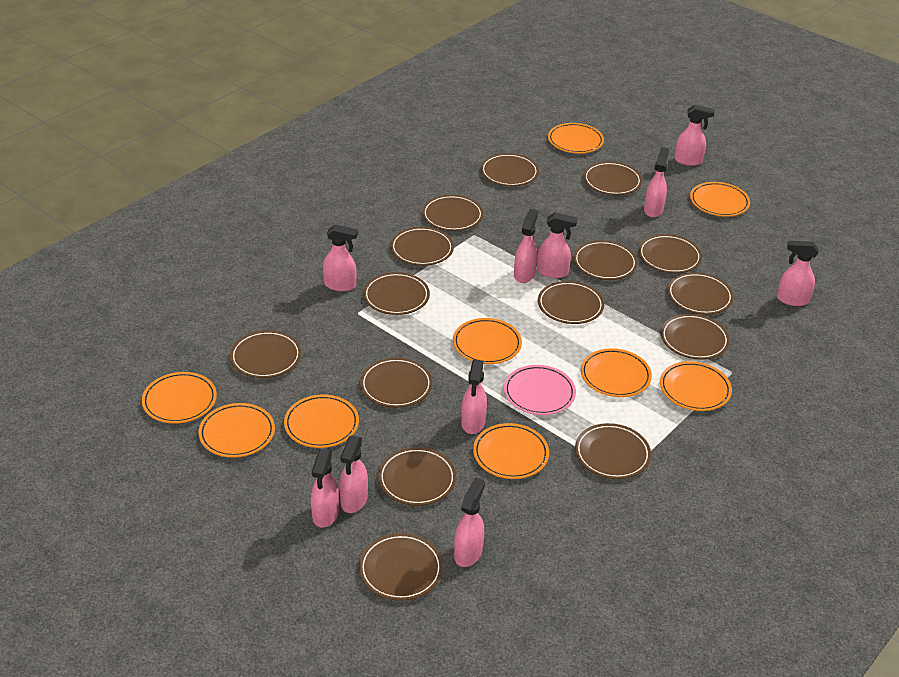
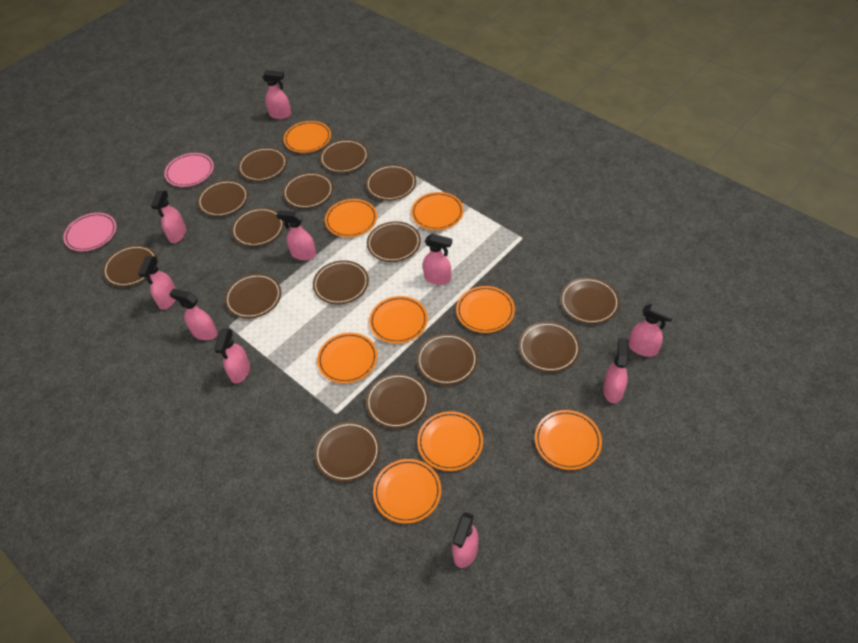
pink plate: 1 -> 2

